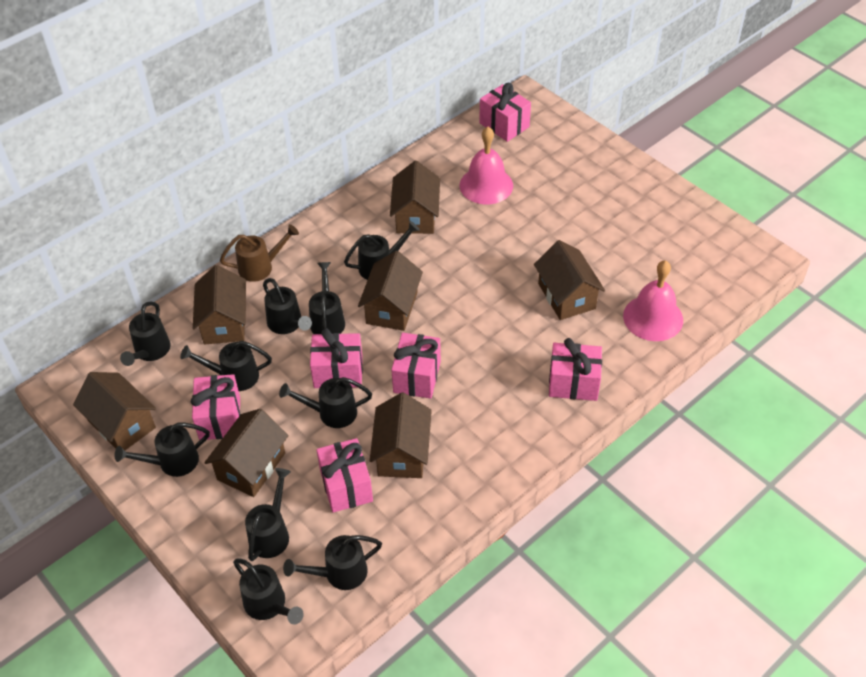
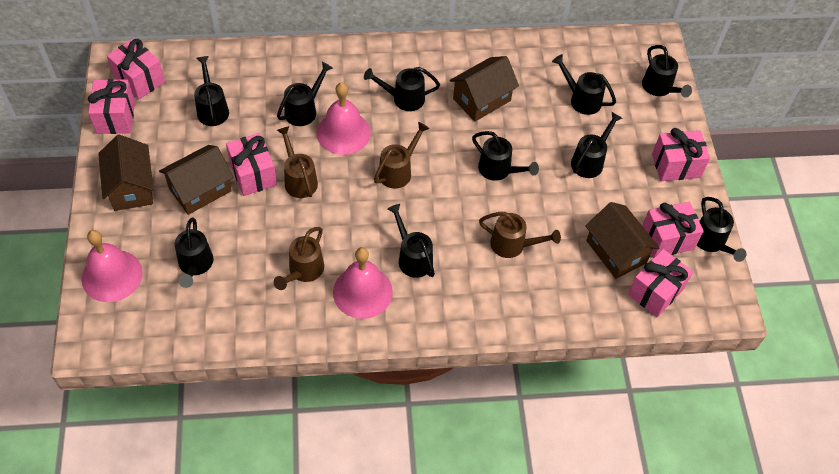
brown house: 7 -> 4
brown watering can: 1 -> 4
pink bell: 2 -> 3

